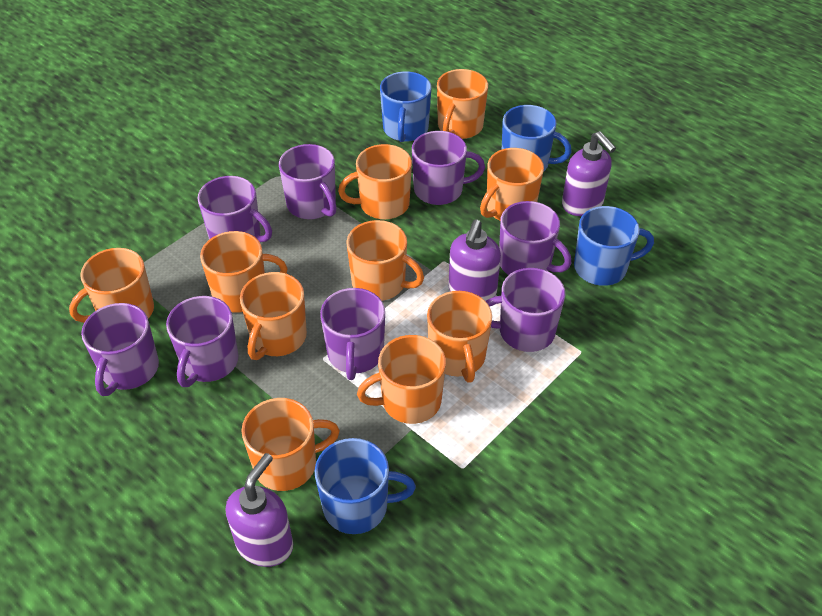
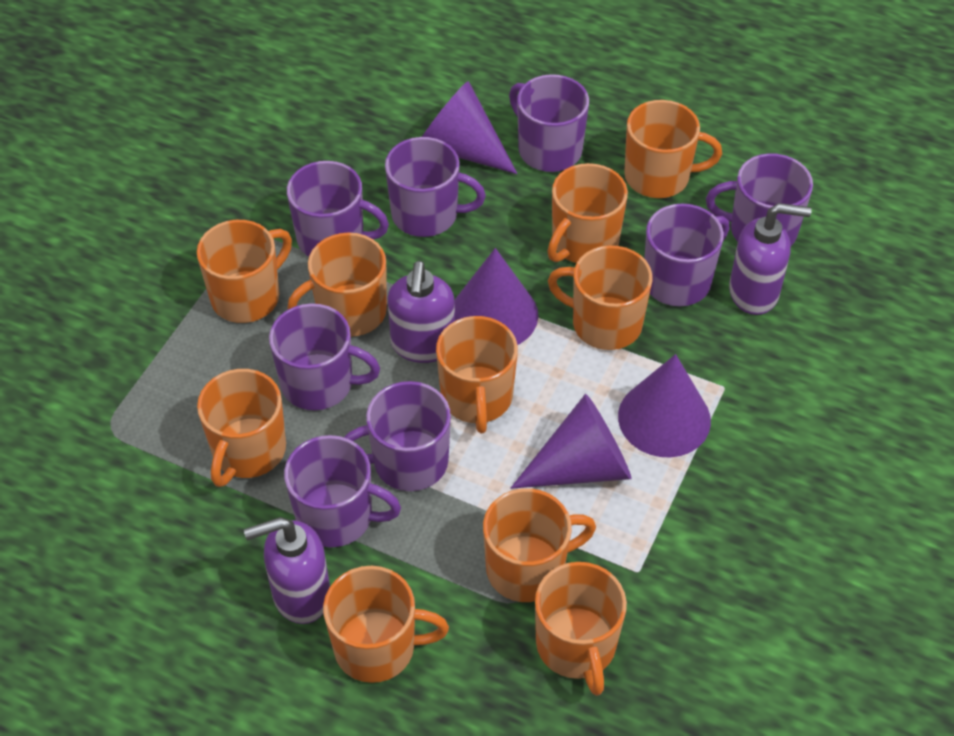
blue mug: 4 -> 0
purple cone: 0 -> 4

